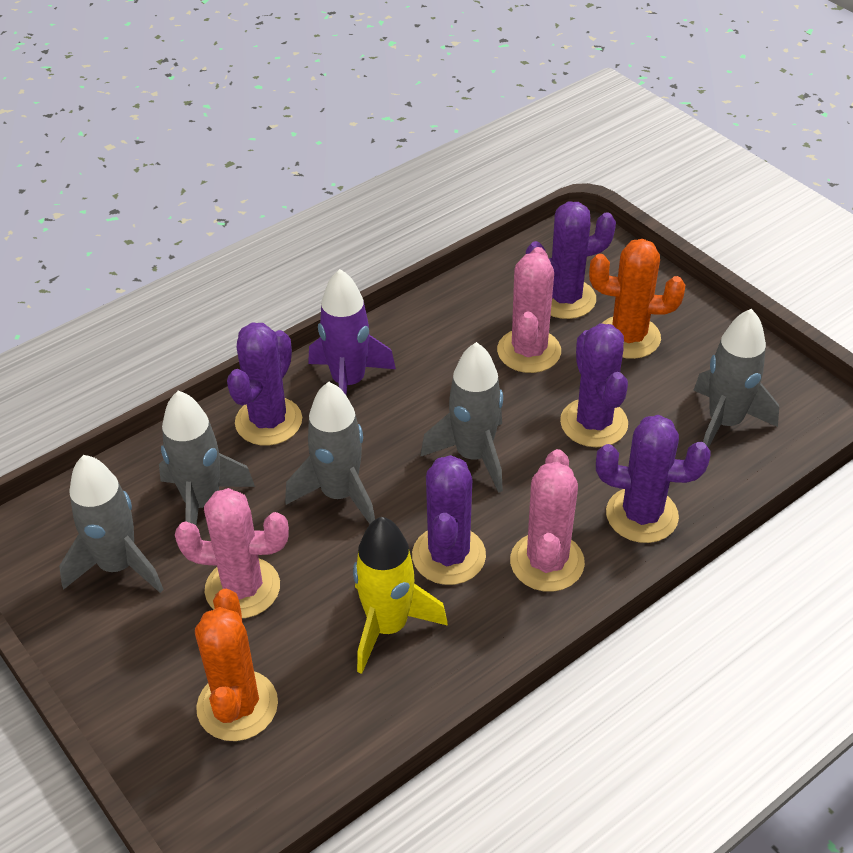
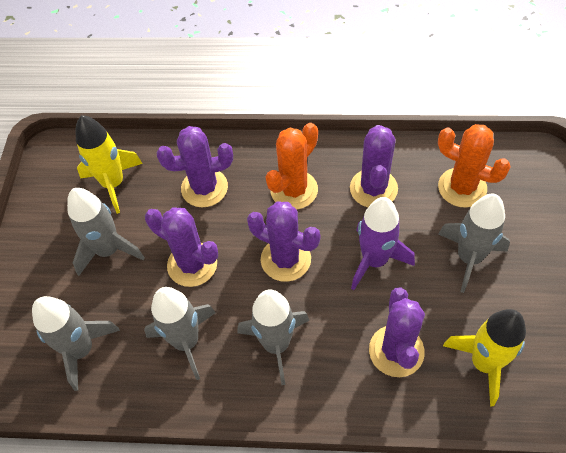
pink cactus: 3 -> 0
yellow rocket: 1 -> 2

